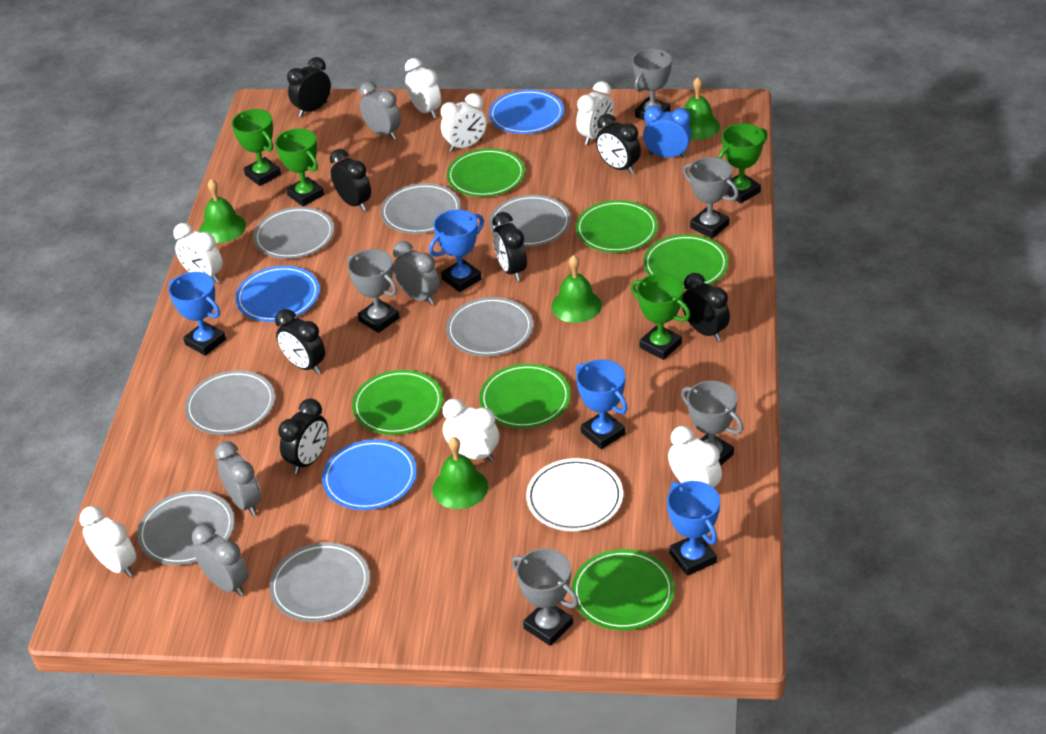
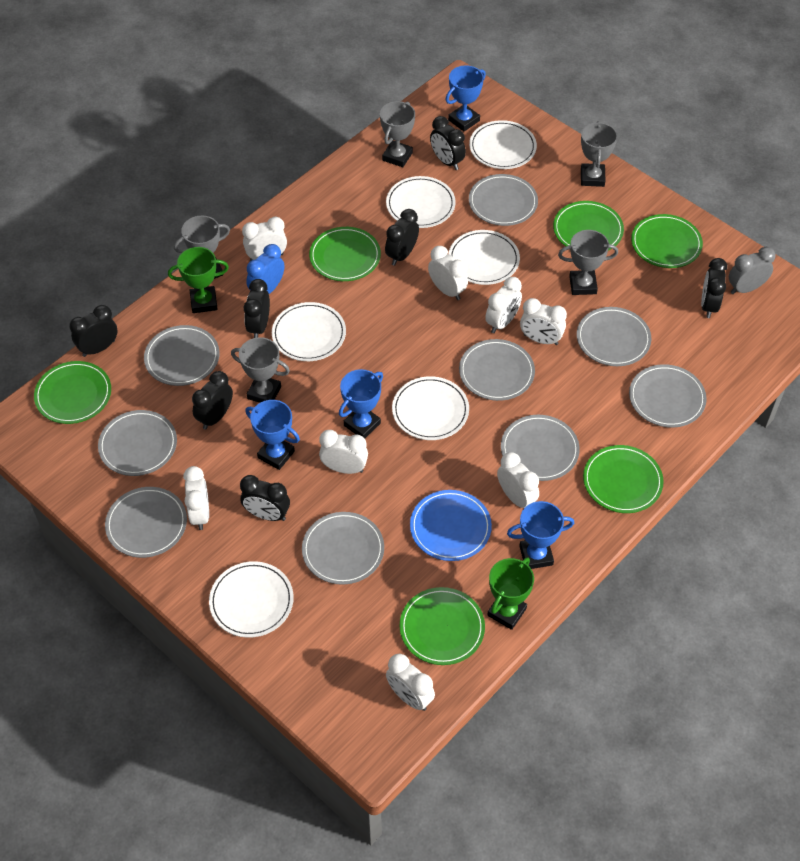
blue plate: 3 -> 1
green bell: 4 -> 0
green trophy: 4 -> 2
grey clock: 4 -> 1
grey plate: 7 -> 9
white clock: 7 -> 8
white plate: 1 -> 6

